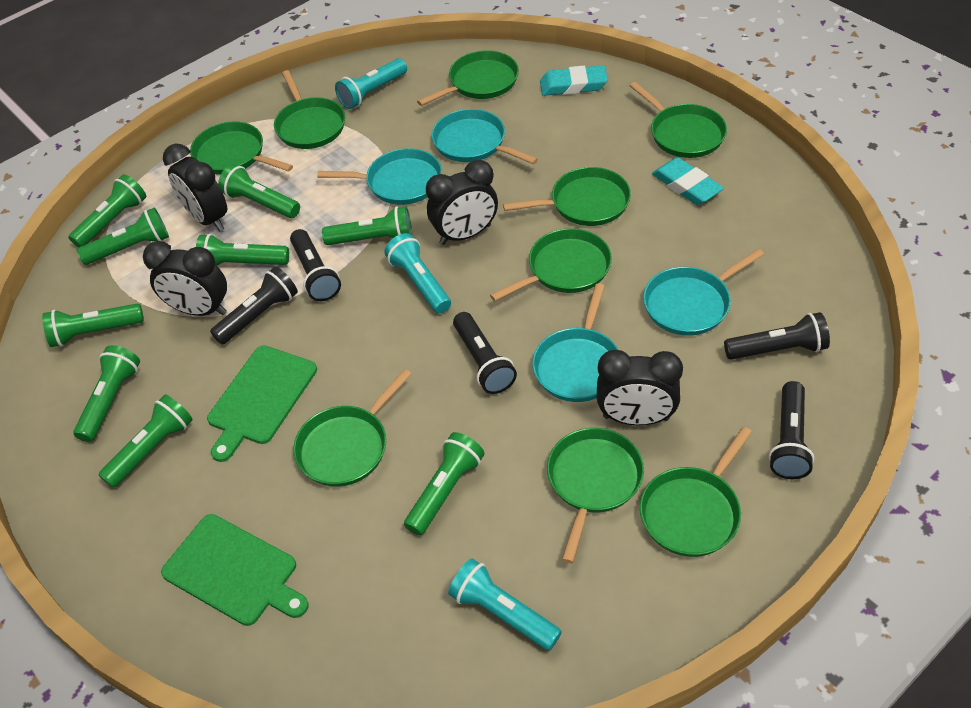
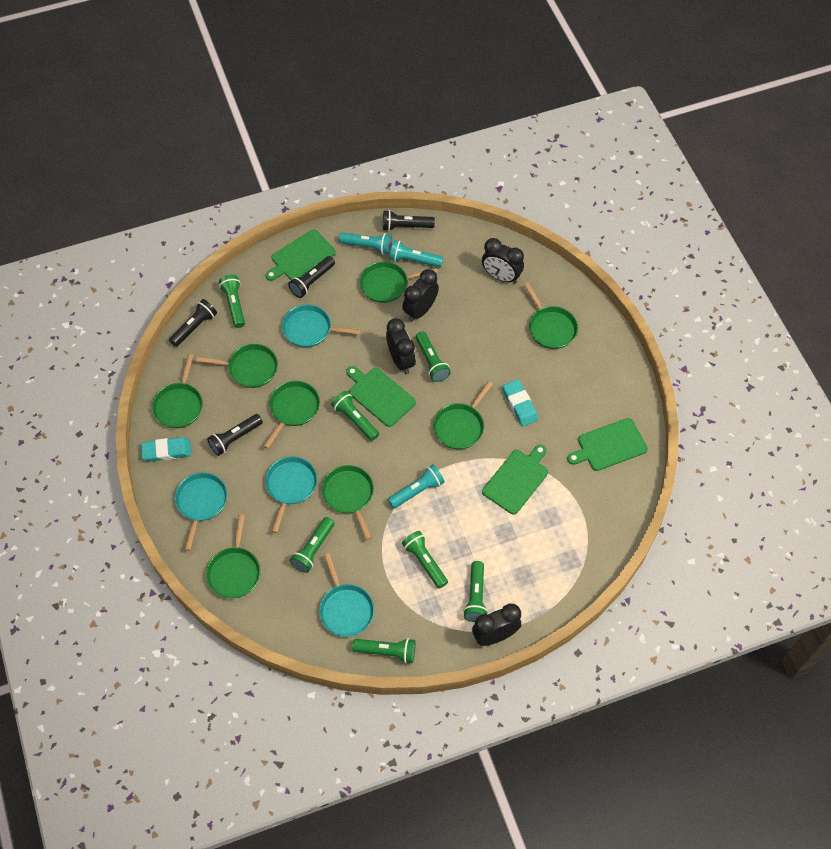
black flashlight: 5 -> 4
green cutting board: 2 -> 4
green flashlight: 9 -> 7
green pan: 9 -> 8

